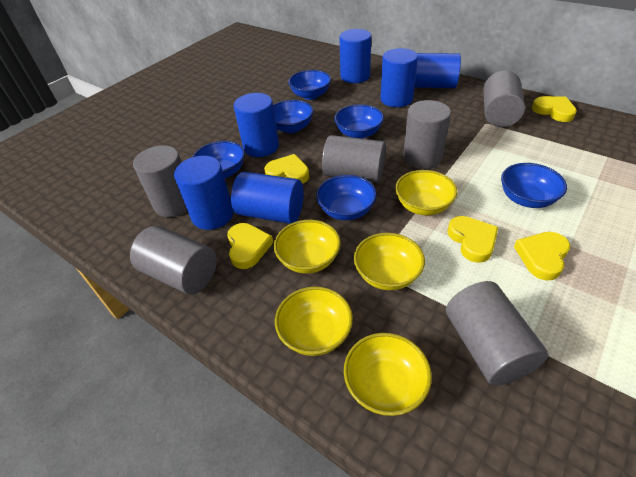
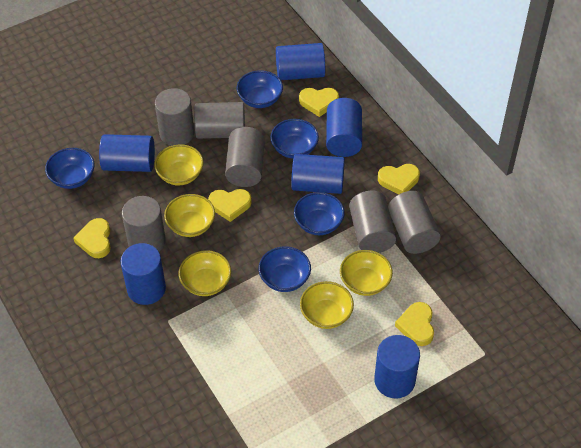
blue bowl: 6 -> 5

